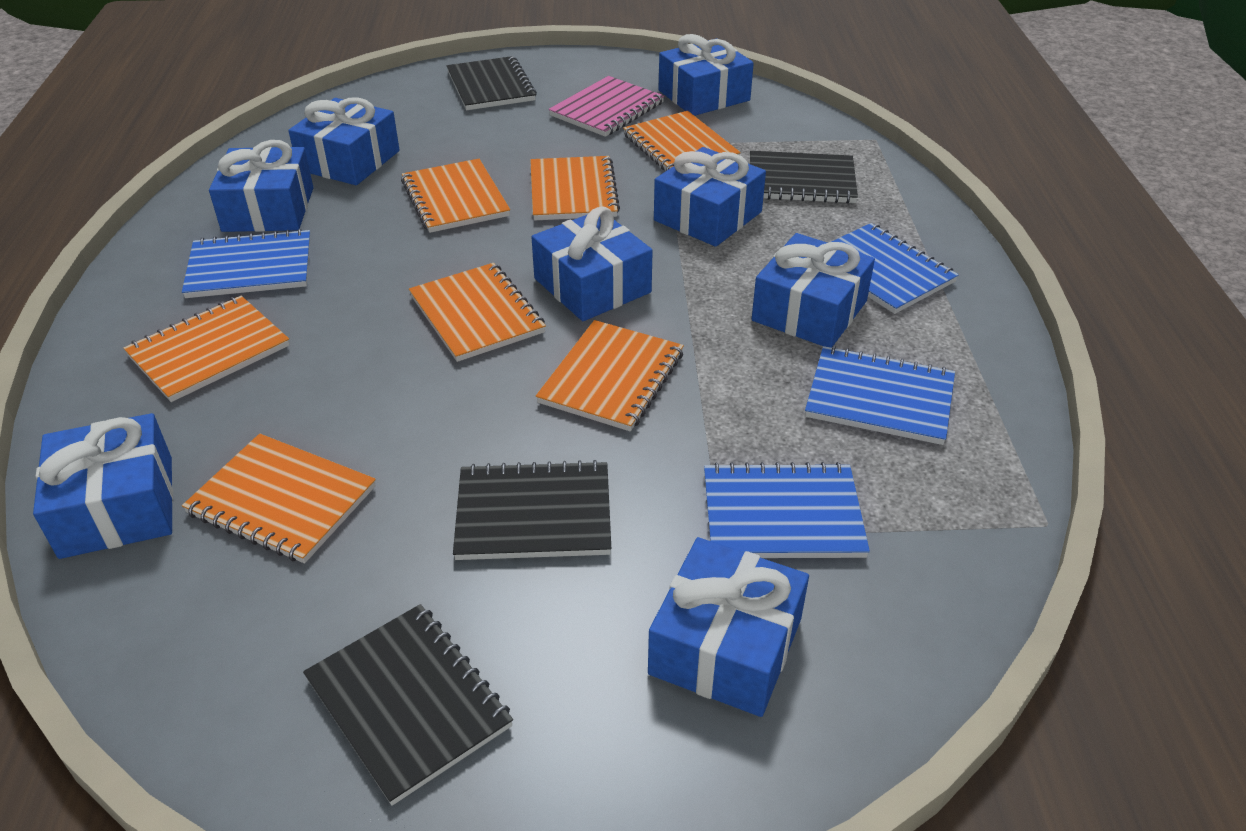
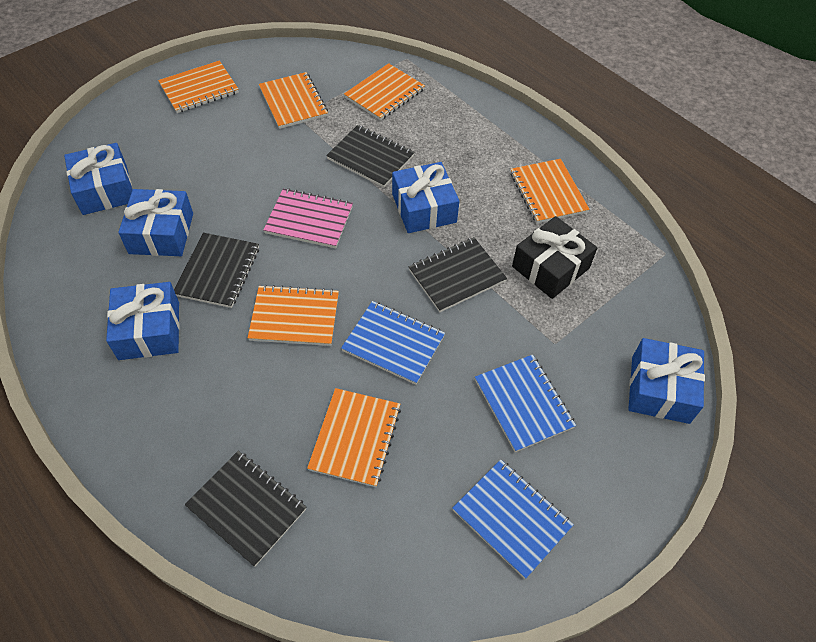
black gift: 0 -> 1
blue gift: 8 -> 5
blue notebook: 4 -> 3
orange notebook: 7 -> 6

